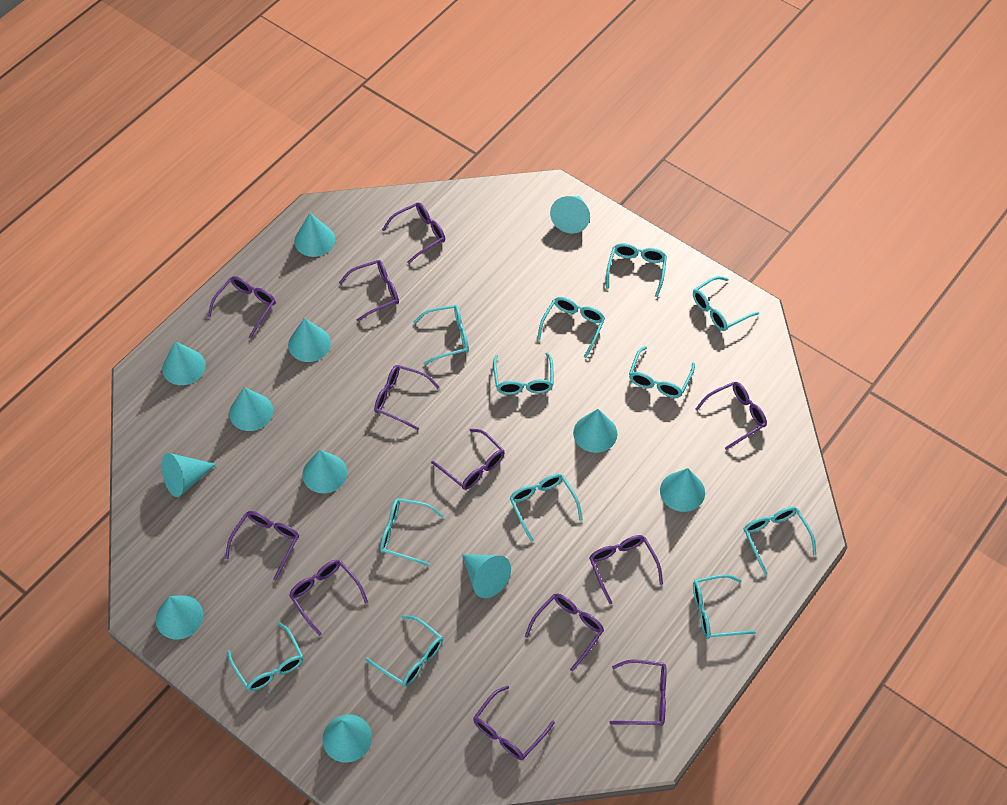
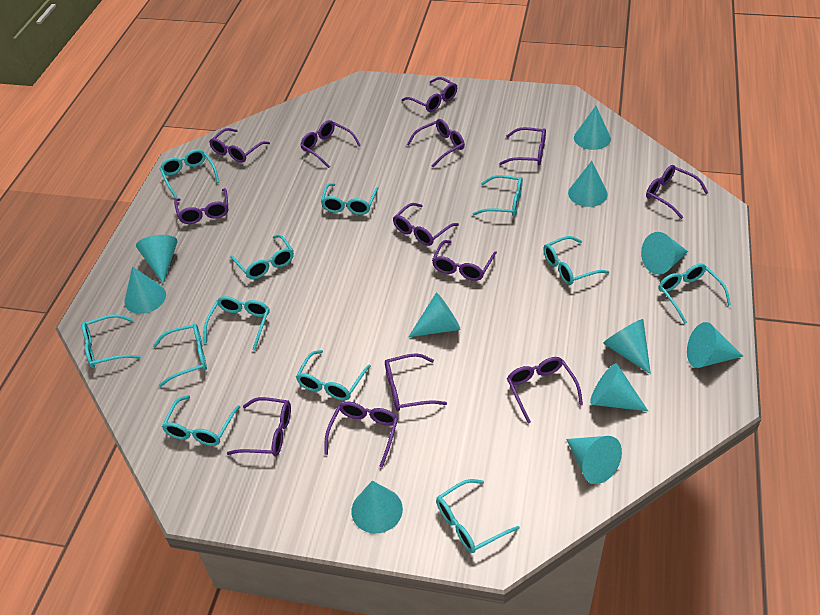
purple glasses: 12 -> 13
turquoise cone: 12 -> 11

